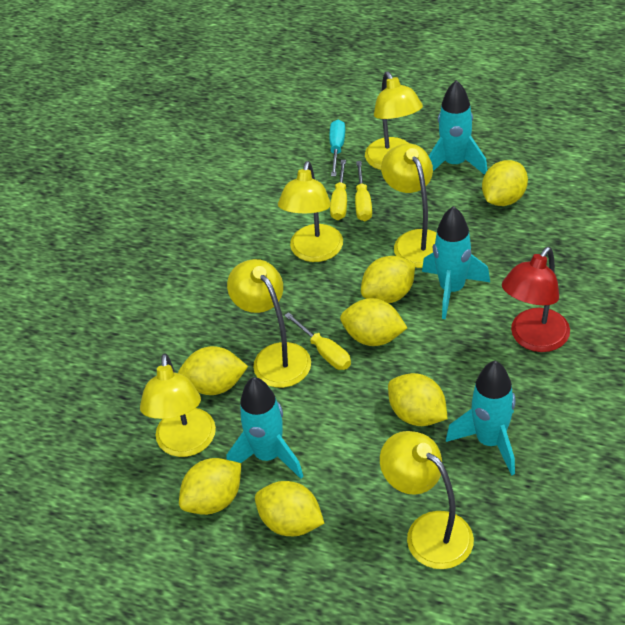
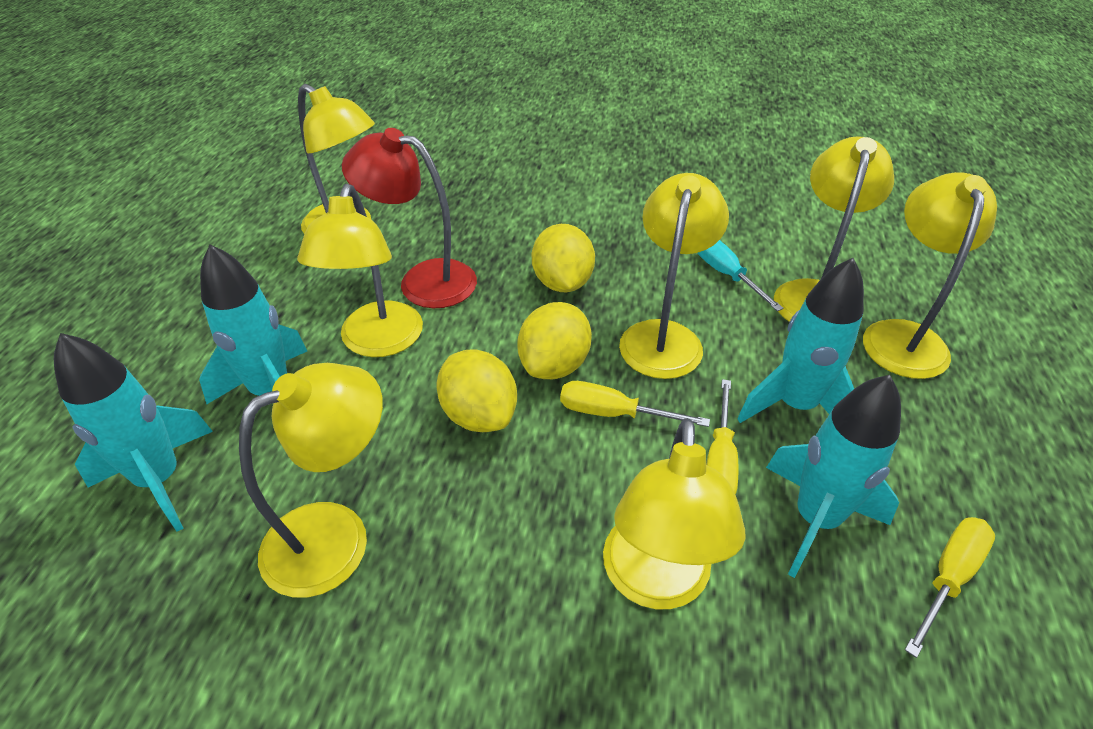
yellow lamp: 6 -> 7
yellow lemon: 7 -> 3

